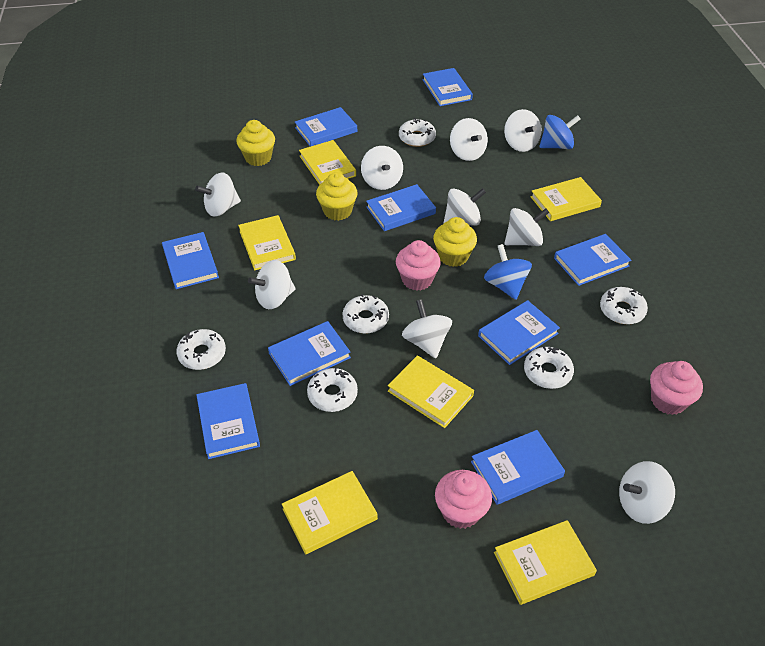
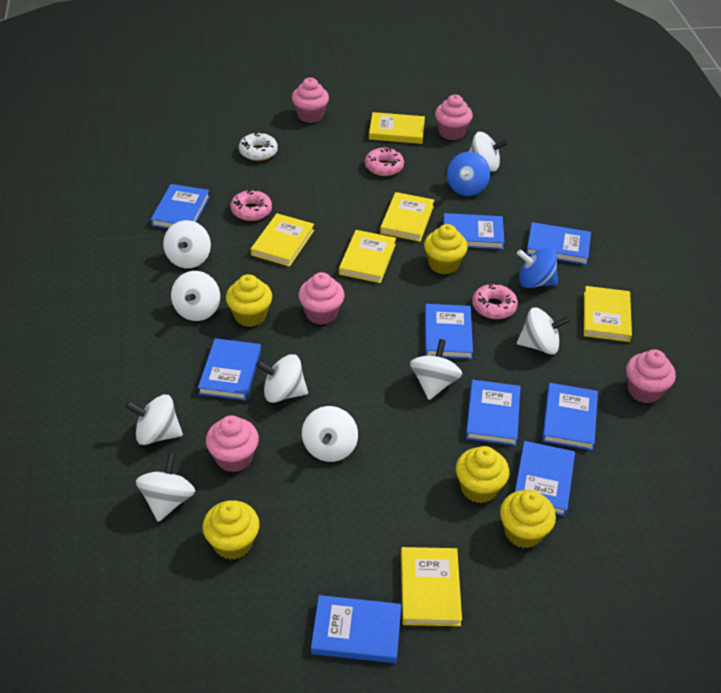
pink cupcake: 3 -> 5
pink donut: 0 -> 3
white donut: 6 -> 1
yellow cupcake: 3 -> 5

